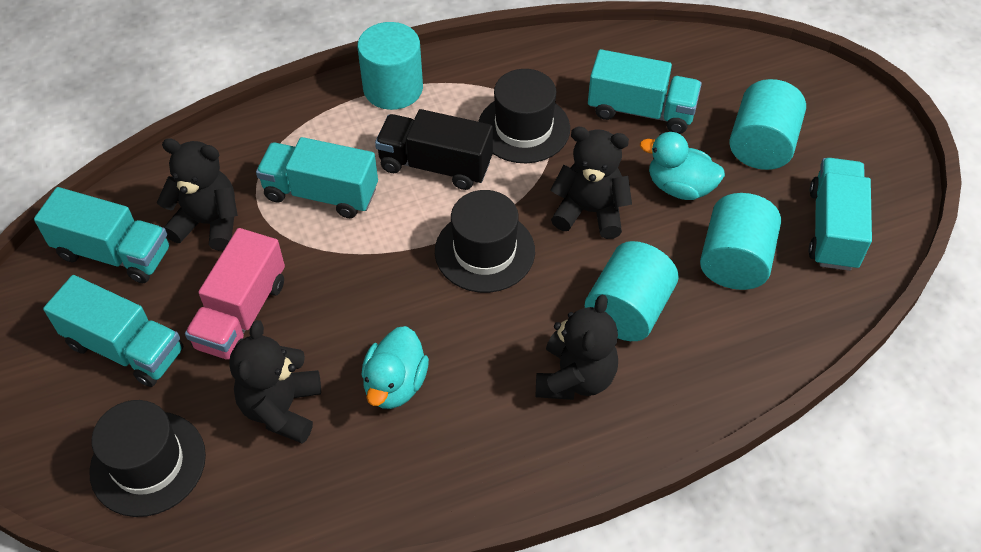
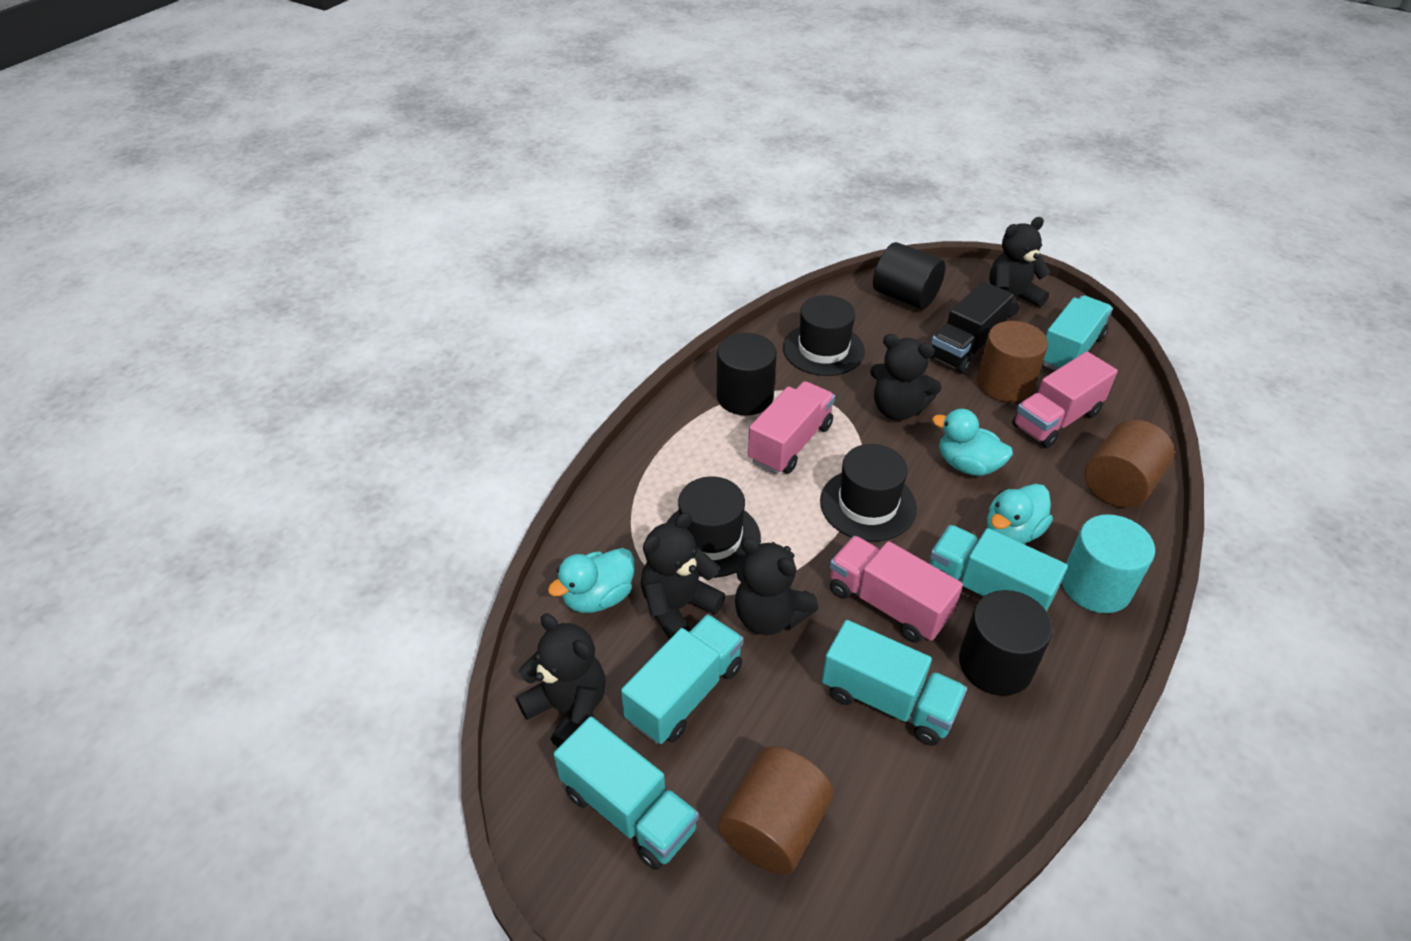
black cylinder: 0 -> 3
black teddy bear: 4 -> 5
brown cylinder: 0 -> 3
pink truck: 1 -> 3
turquoise cylinder: 4 -> 1
turquoise duck: 2 -> 3

